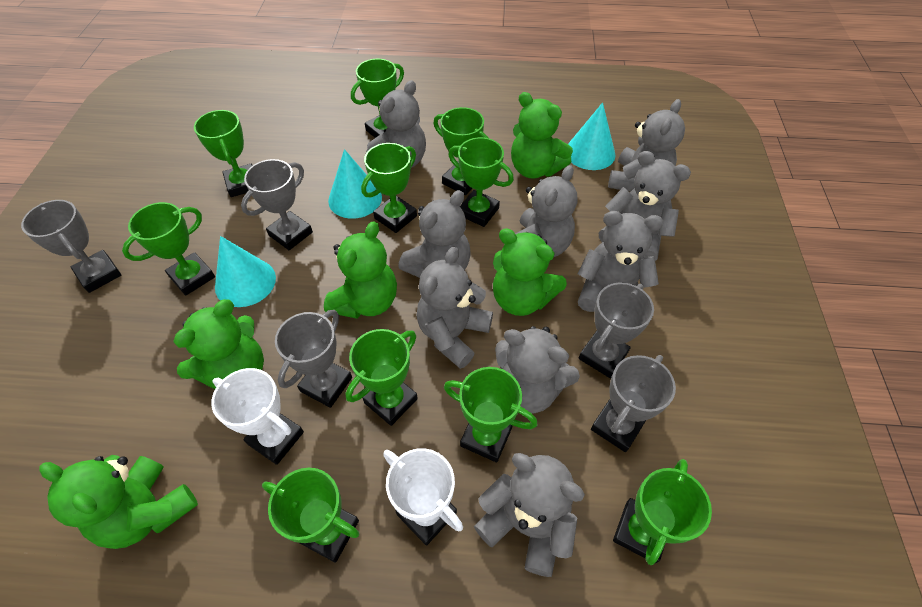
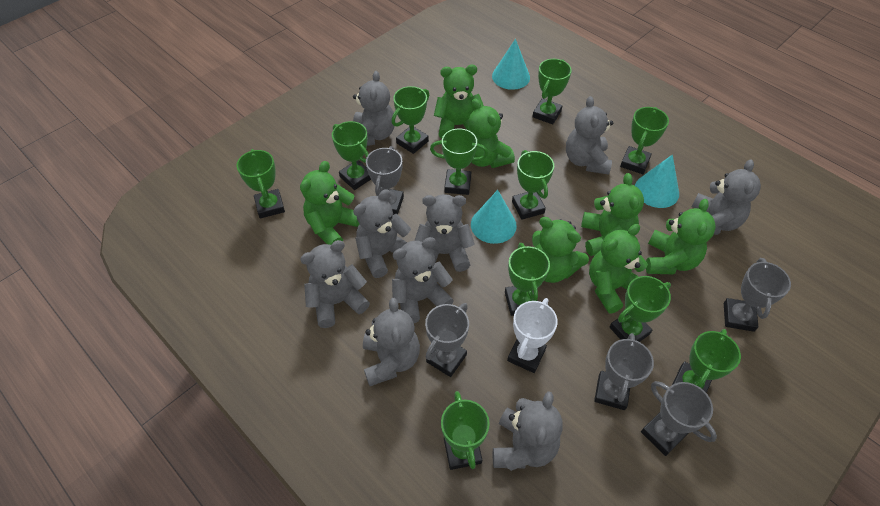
green teddy bear: 5 -> 7
green trophy: 10 -> 11
white trophy: 2 -> 1

